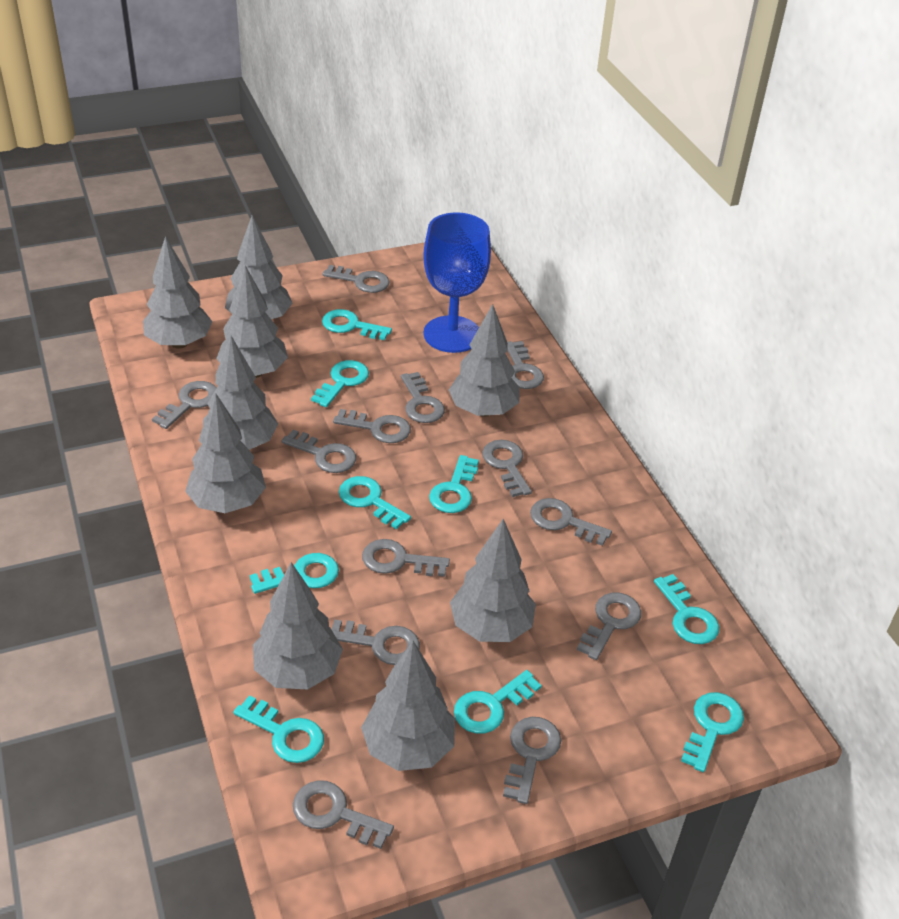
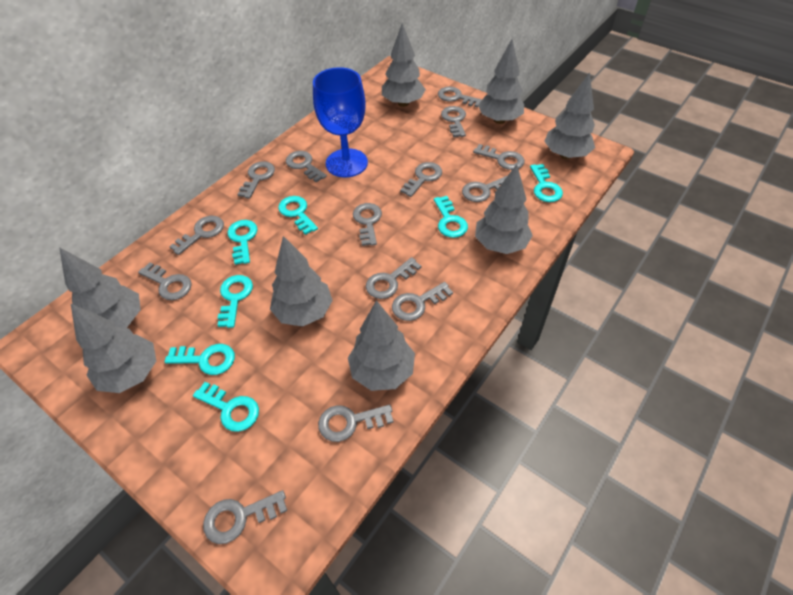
grey key: 13 -> 14
grey tree: 9 -> 8
turquoise key: 9 -> 7

